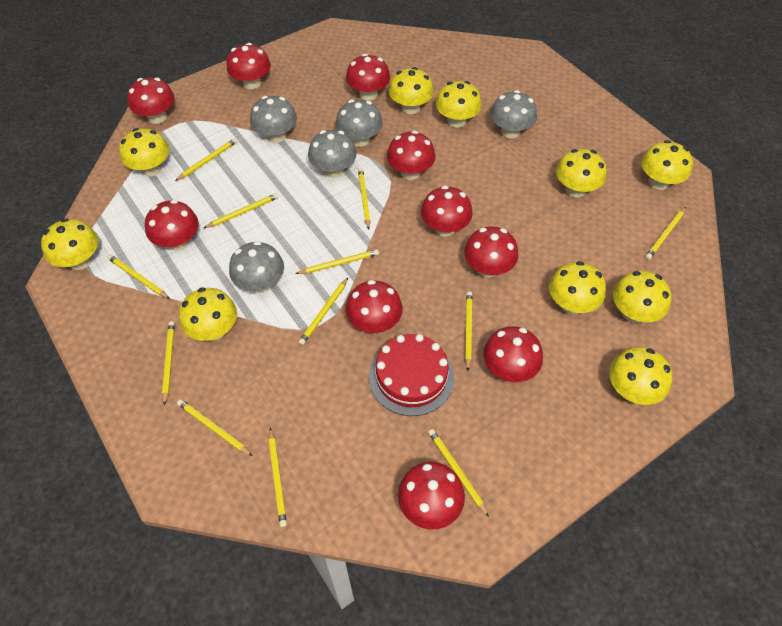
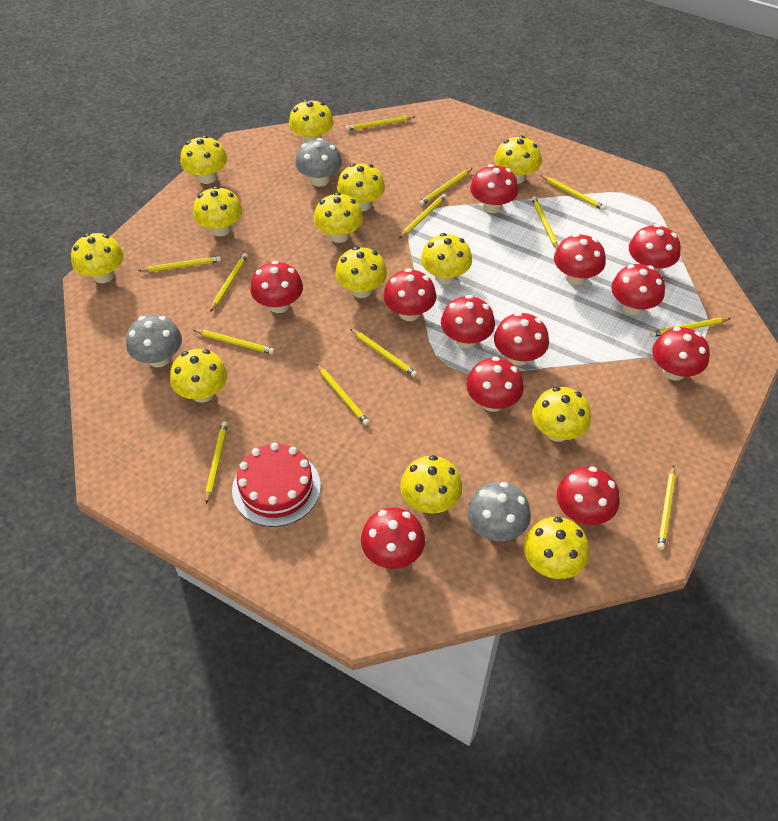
grey mushroom: 5 -> 3
red mushroom: 10 -> 12
yellow mushroom: 10 -> 13
yellow pencil: 12 -> 13

